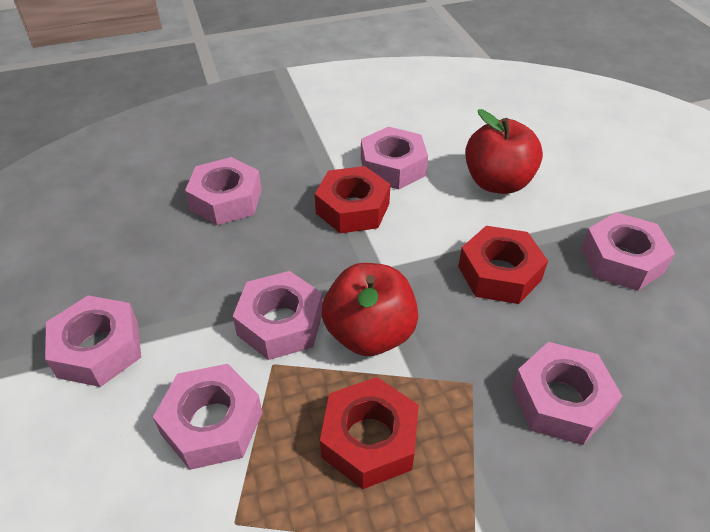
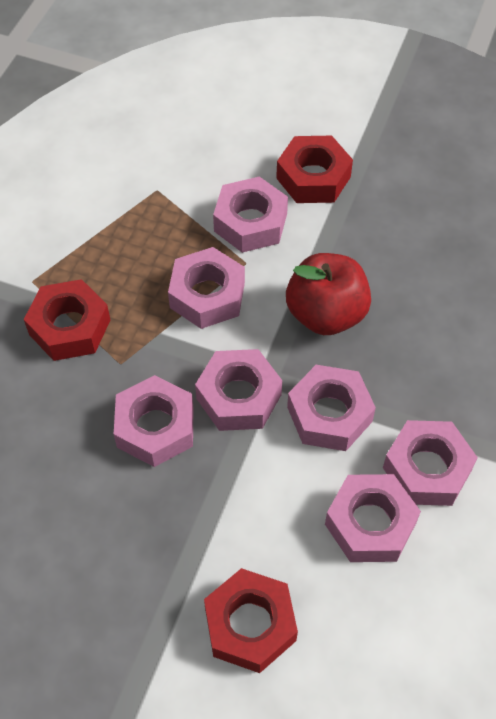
red apple: 2 -> 1

